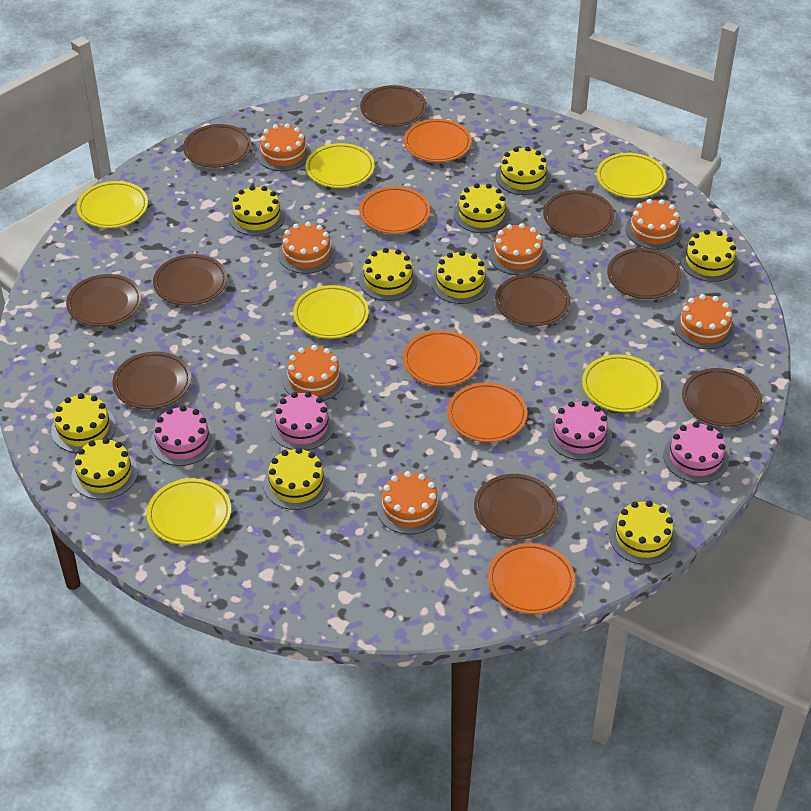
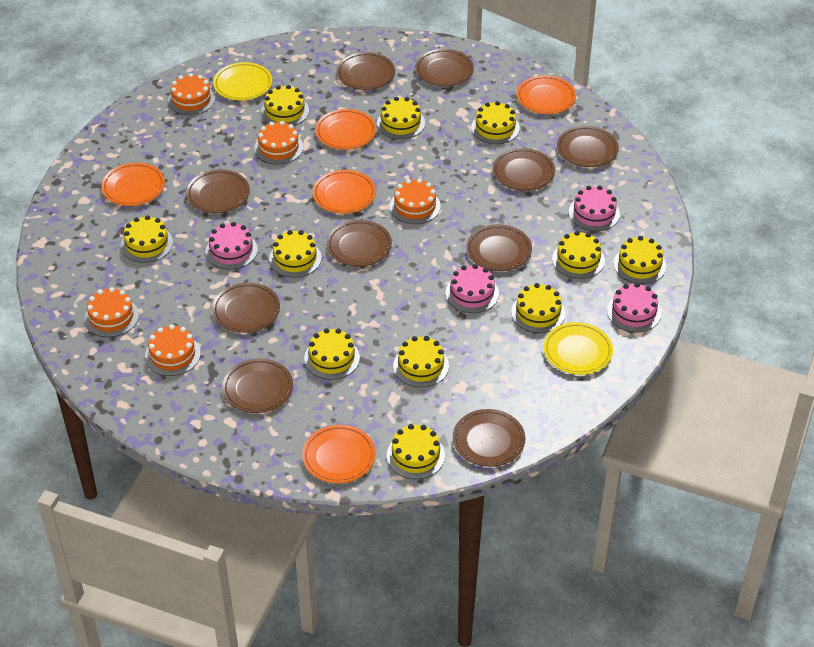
orange cake: 7 -> 5
yellow cake: 10 -> 11
yellow plate: 6 -> 2

